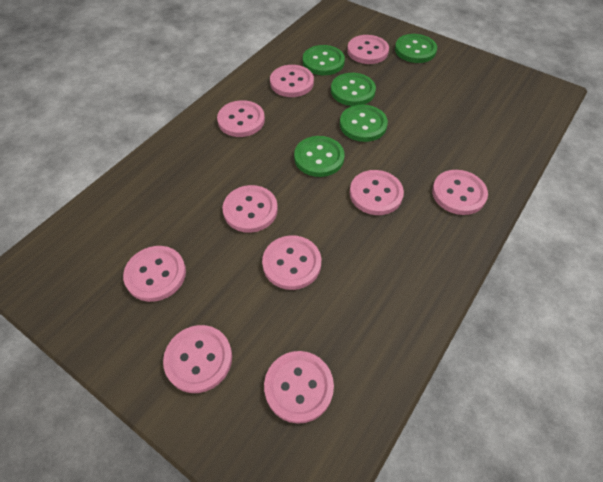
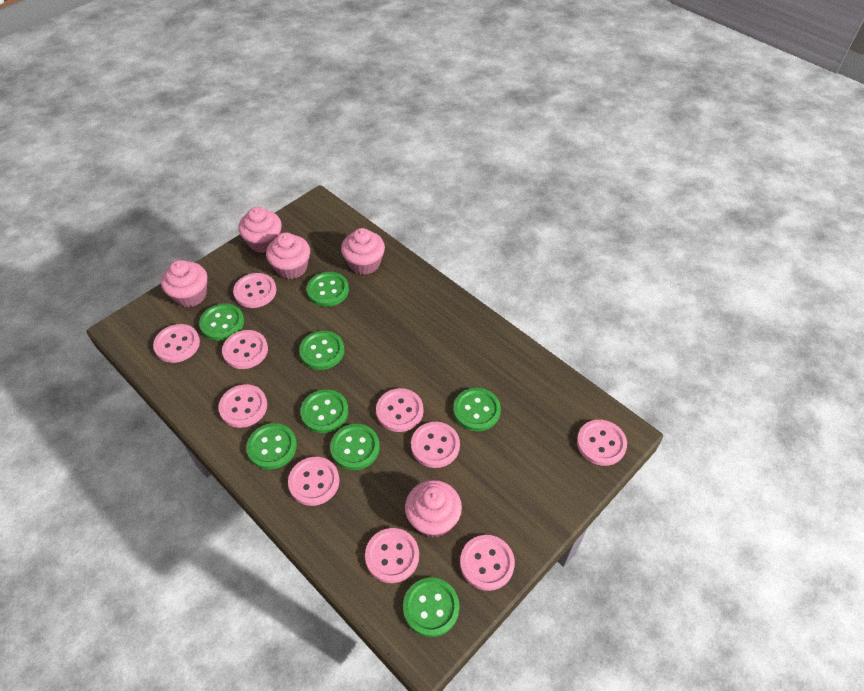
green button: 5 -> 8
pink cupcake: 0 -> 5

